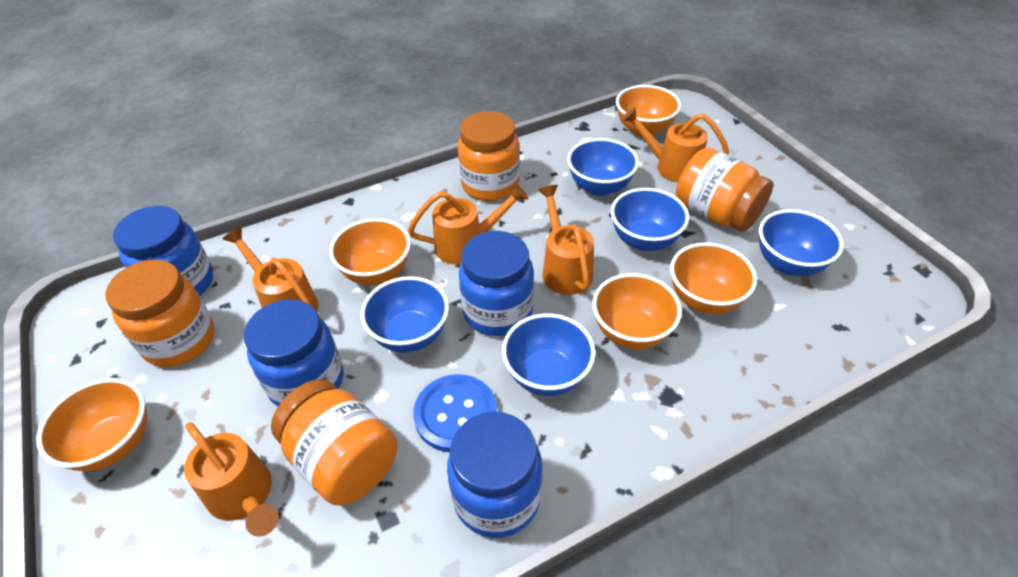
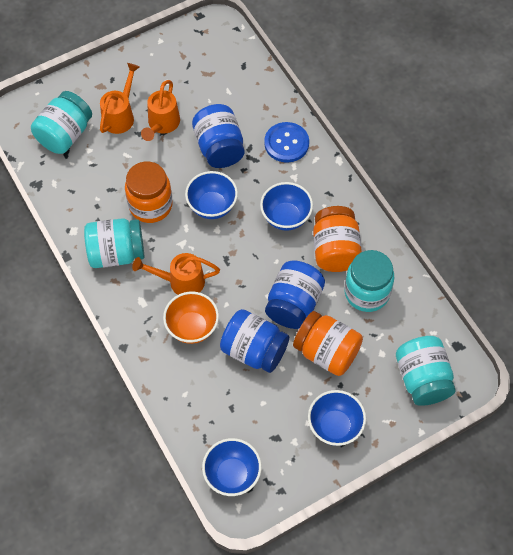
blue bowl: 5 -> 4
blue jar: 4 -> 3
orange bowl: 5 -> 1
orange jar: 4 -> 3
orange watering can: 5 -> 3
turquoise jar: 0 -> 4

